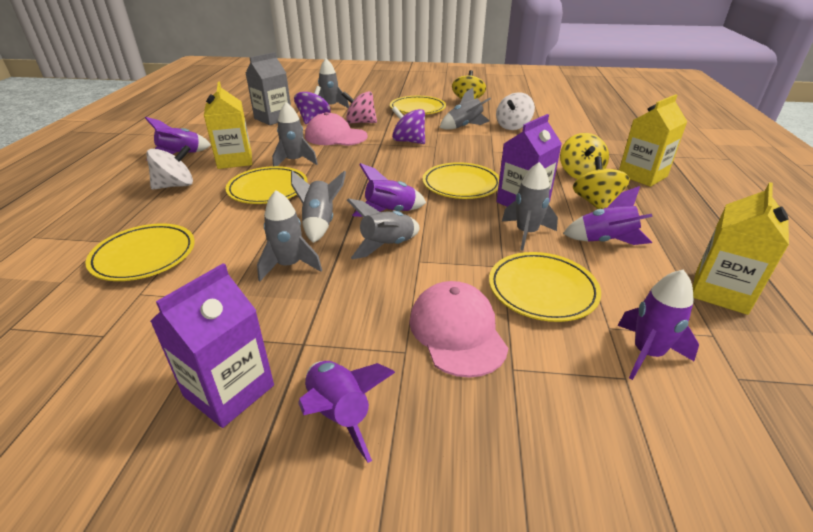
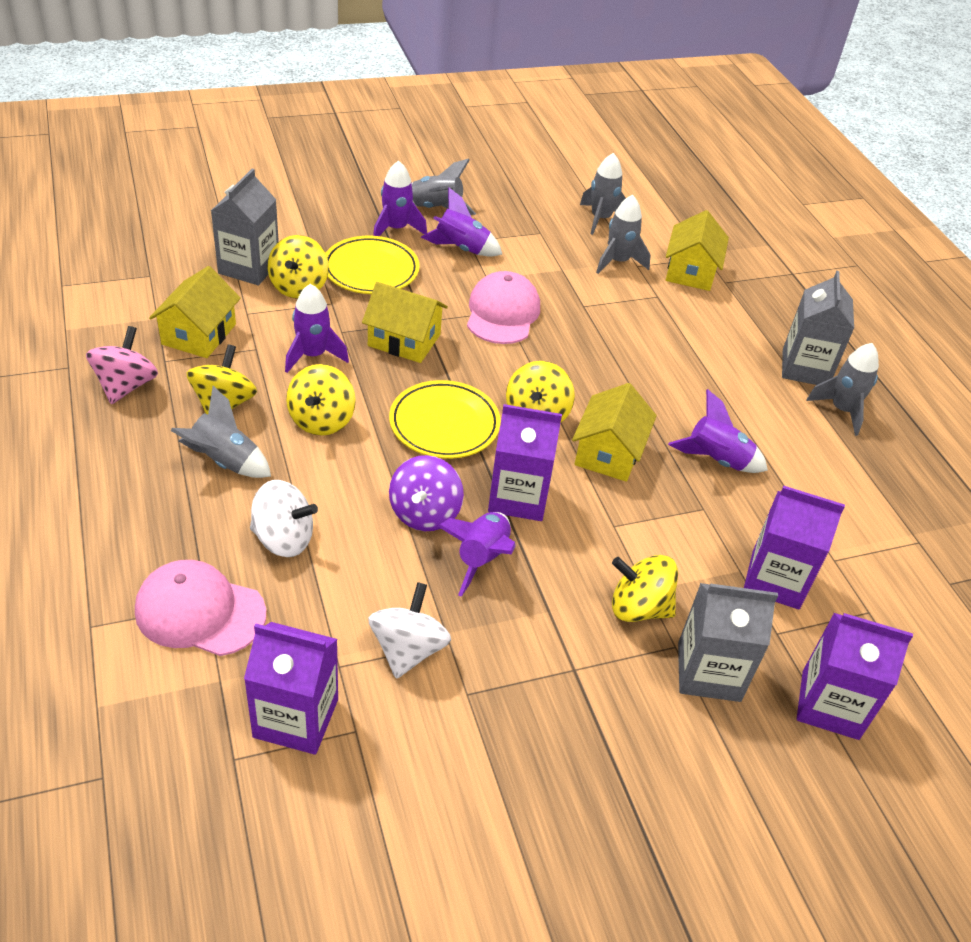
grey carton: 1 -> 3
grey rocket: 7 -> 5
purple carton: 2 -> 4
purple spinning top: 2 -> 1
yellow carton: 3 -> 0
yellow house: 0 -> 4
yellow plate: 5 -> 2
yellow spinning top: 3 -> 5

